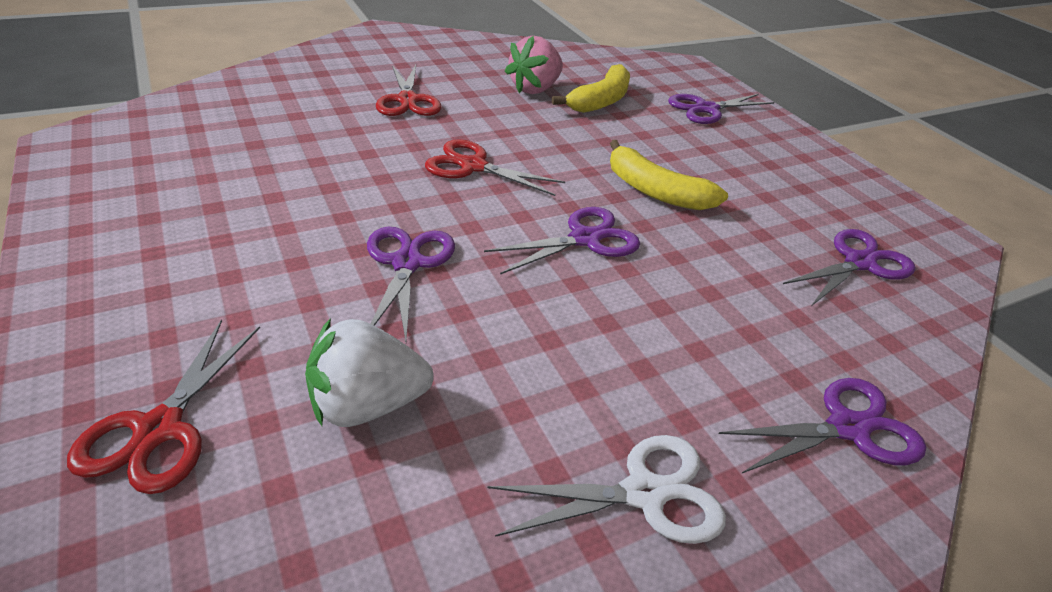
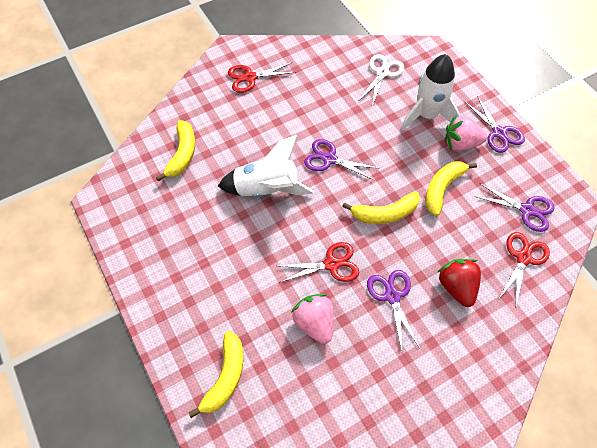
pink strawberry: 1 -> 2
purple scissors: 5 -> 4
red strawberry: 0 -> 1
white rocket: 0 -> 2
white strawberry: 1 -> 0
yellow banana: 2 -> 4

